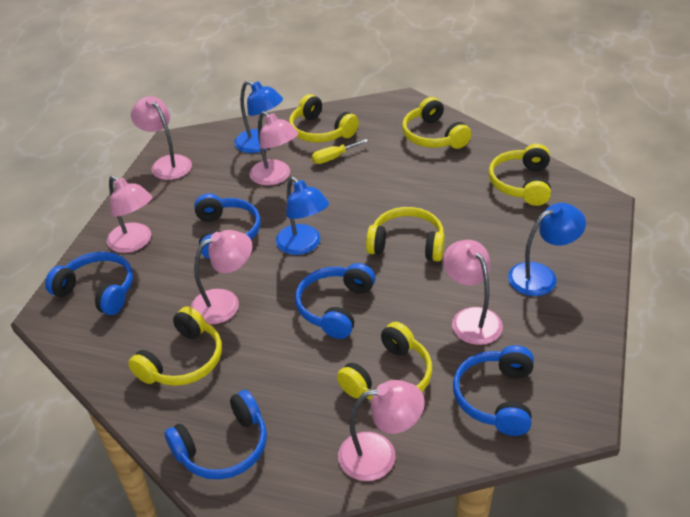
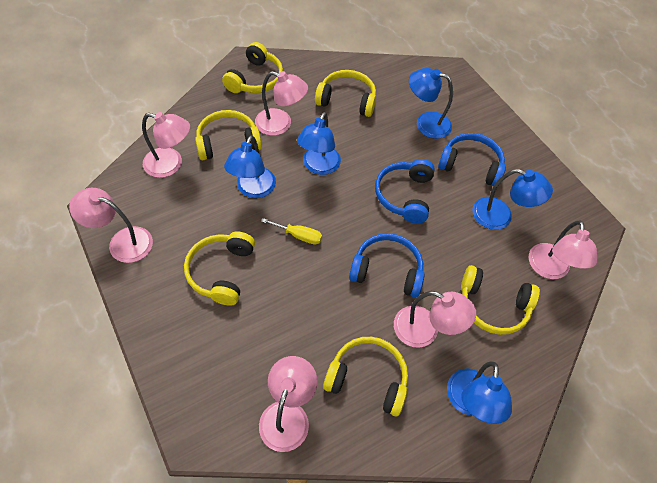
blue headphones: 5 -> 3
blue lamp: 3 -> 5

